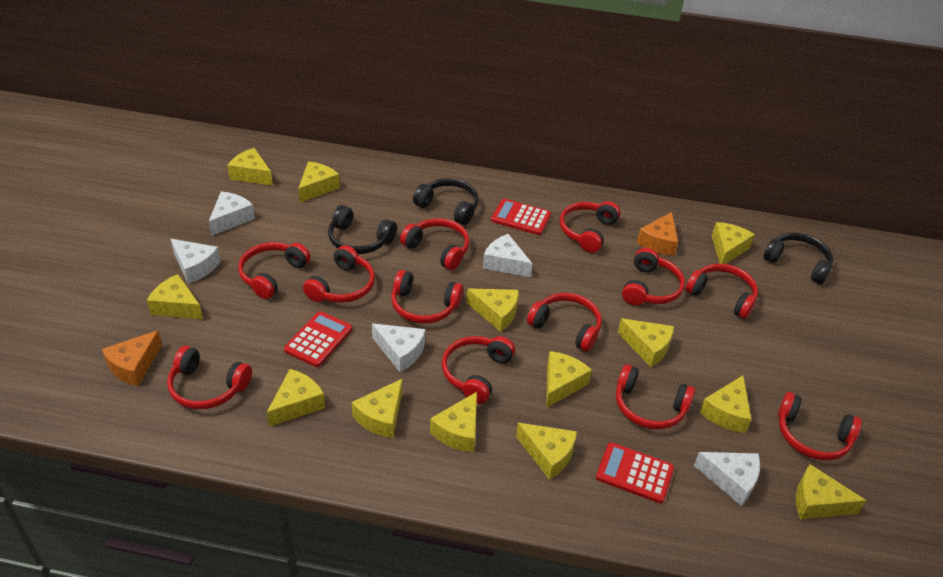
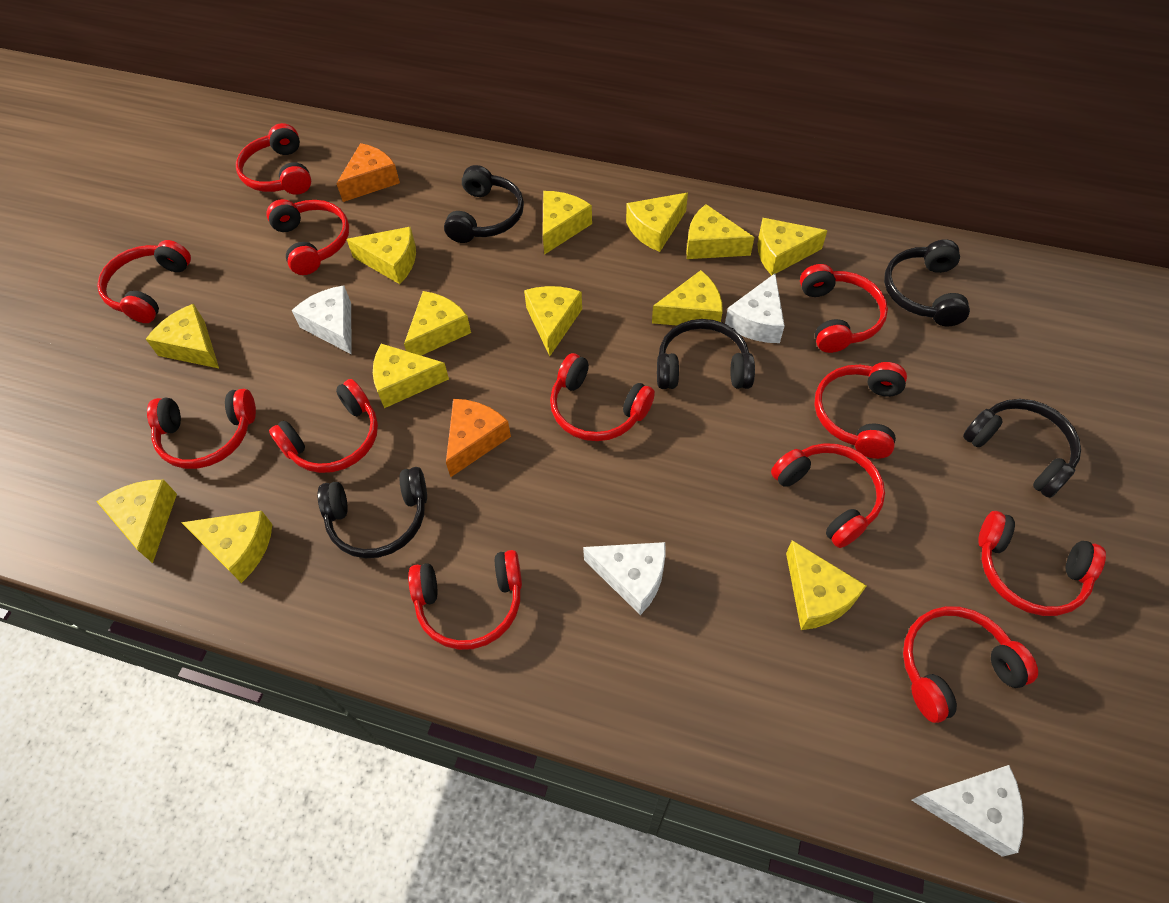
black headphones: 3 -> 5
red calculator: 3 -> 0
white cheese: 5 -> 4

